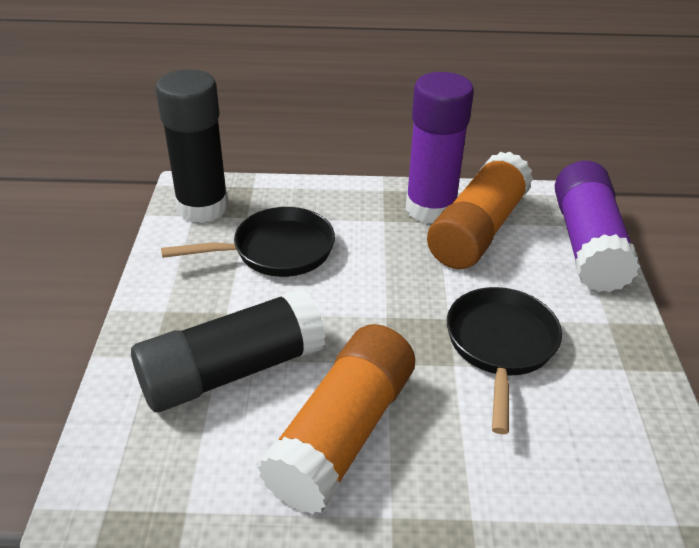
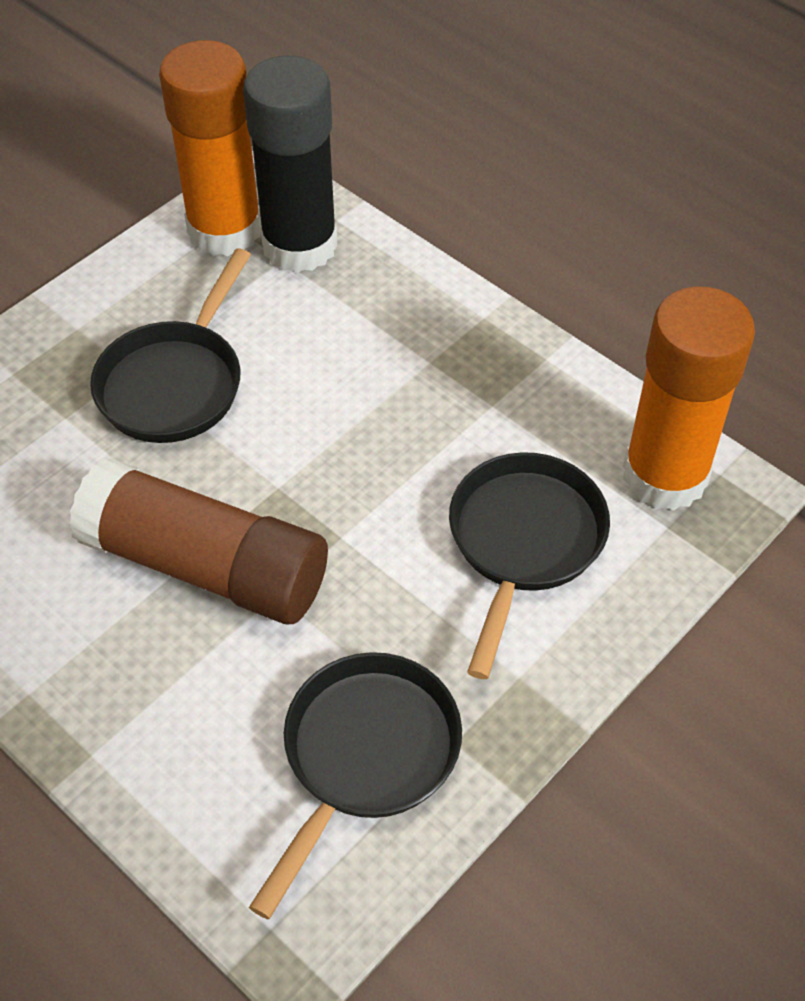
black glue stick: 2 -> 1
black pan: 2 -> 3
brown glue stick: 0 -> 1
purple glue stick: 2 -> 0

